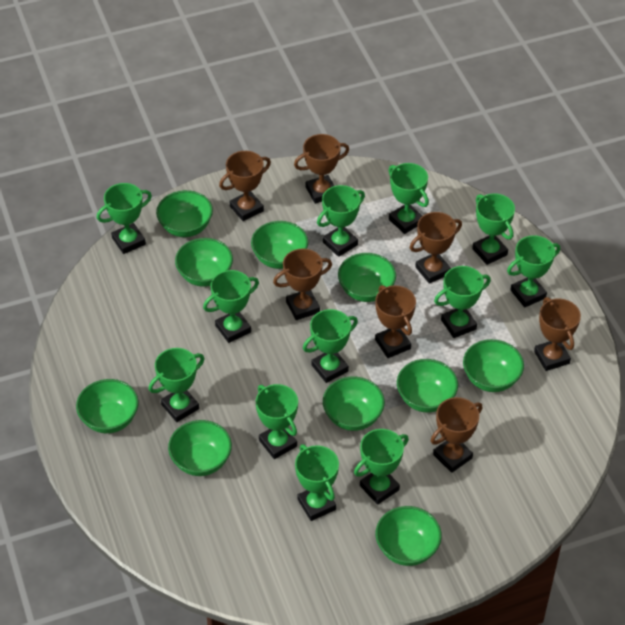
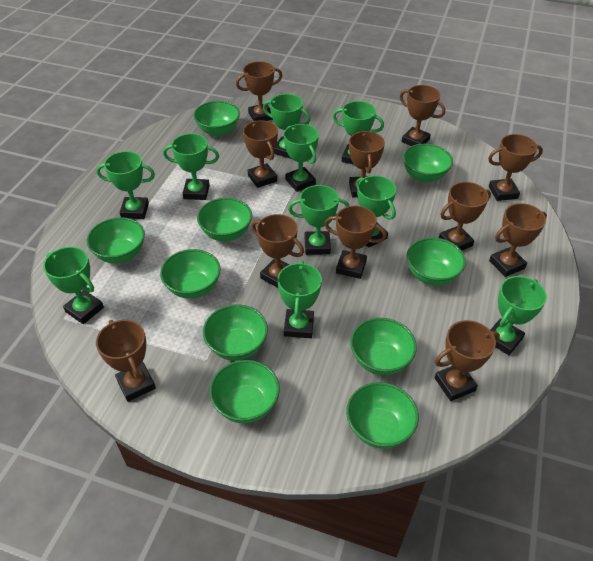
brown trophy: 7 -> 11
green trophy: 12 -> 10

